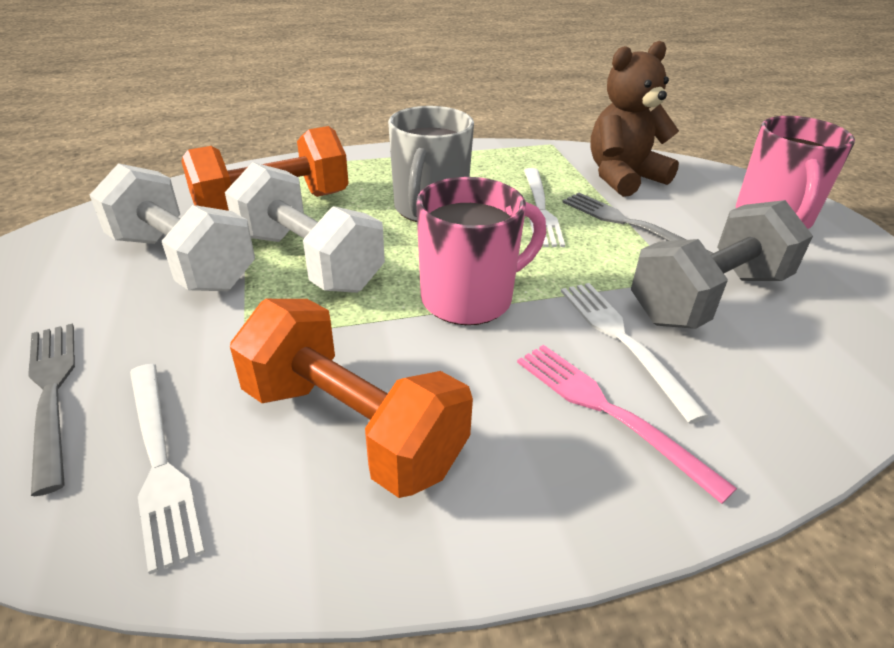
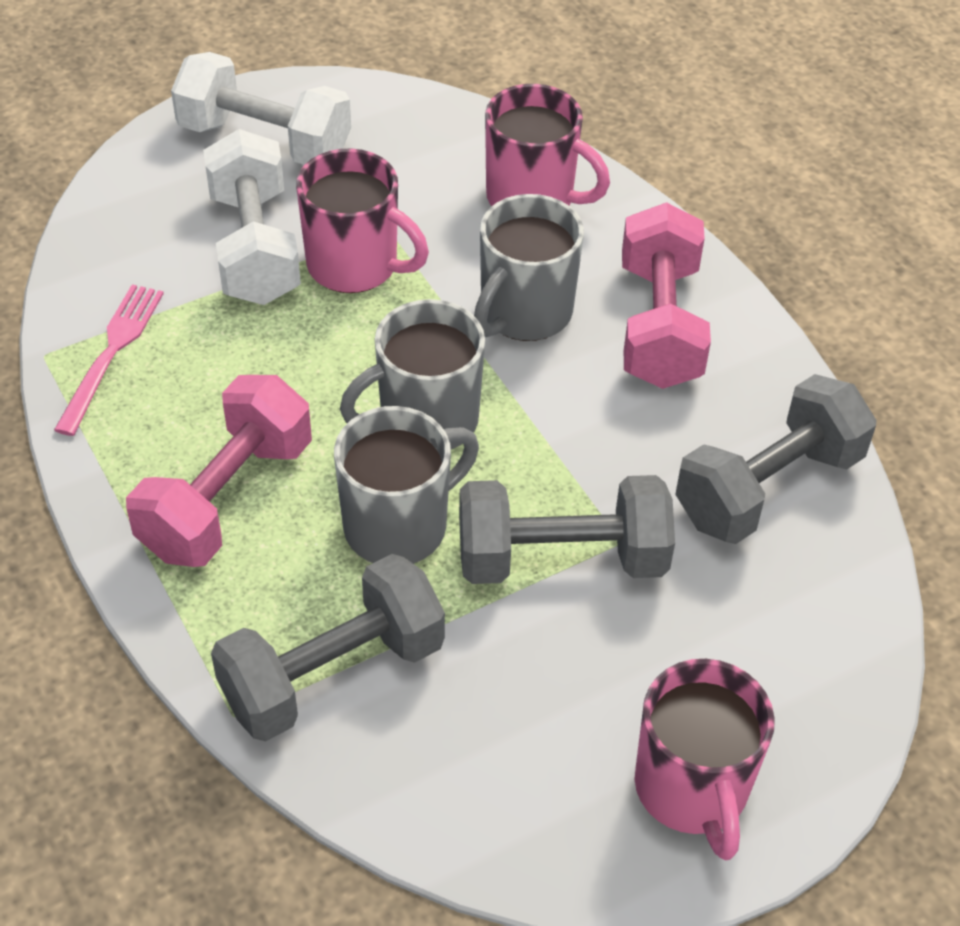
brown teddy bear: 1 -> 0
grey dumbbell: 1 -> 3
grey fork: 2 -> 0
grey mug: 1 -> 3
orange dumbbell: 2 -> 0
pink dumbbell: 0 -> 2
pink mug: 2 -> 3
white fork: 3 -> 0

